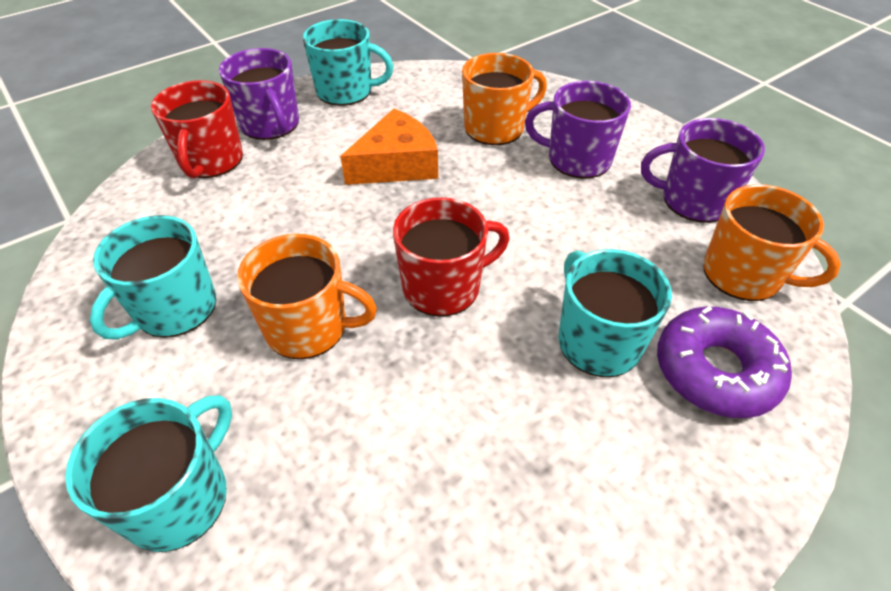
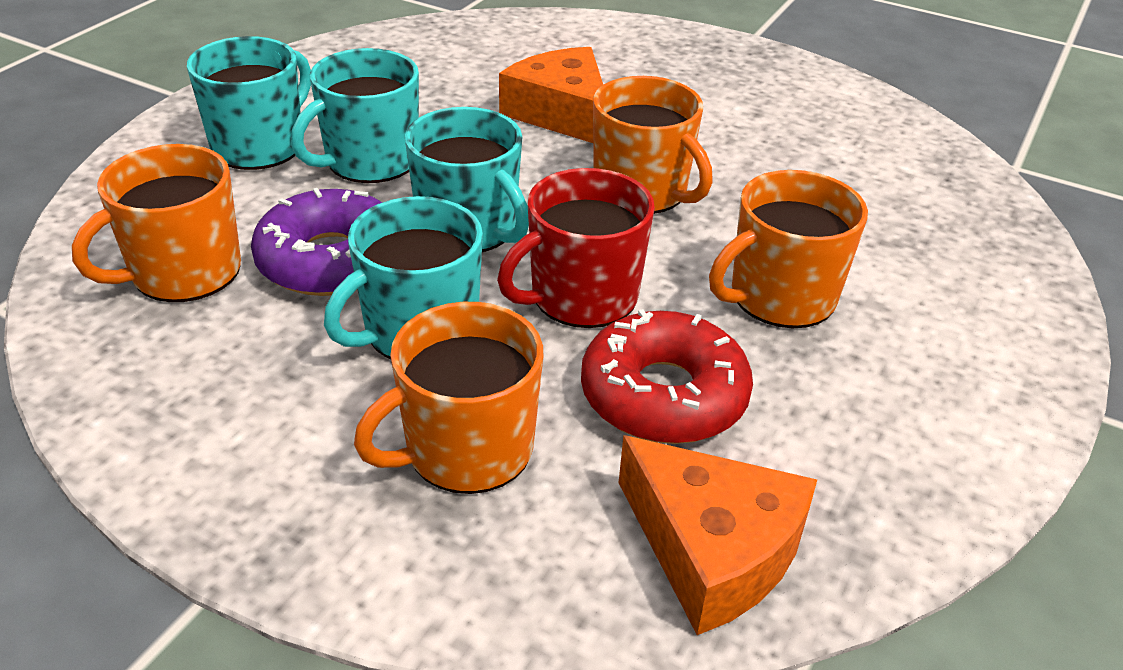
orange cheese: 1 -> 2
orange mug: 3 -> 4
purple mug: 3 -> 0
red donut: 0 -> 1
red mug: 2 -> 1

